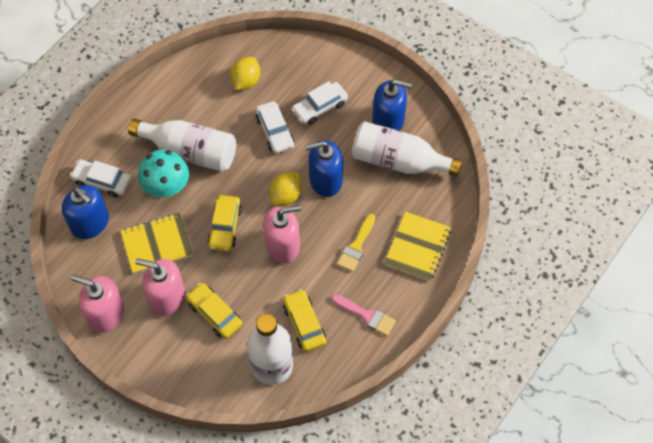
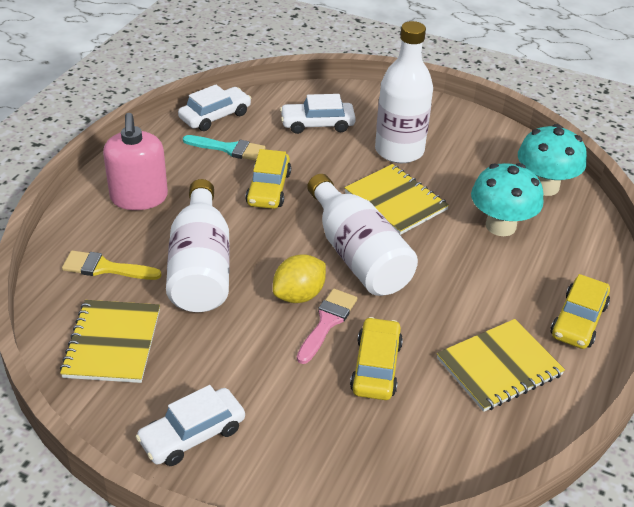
blue soap dispenser: 3 -> 0
pink soap dispenser: 3 -> 1
turquoise brush: 0 -> 1
turquoise mushroom: 1 -> 2
yellow lemon: 2 -> 1
yellow notebook: 2 -> 3

